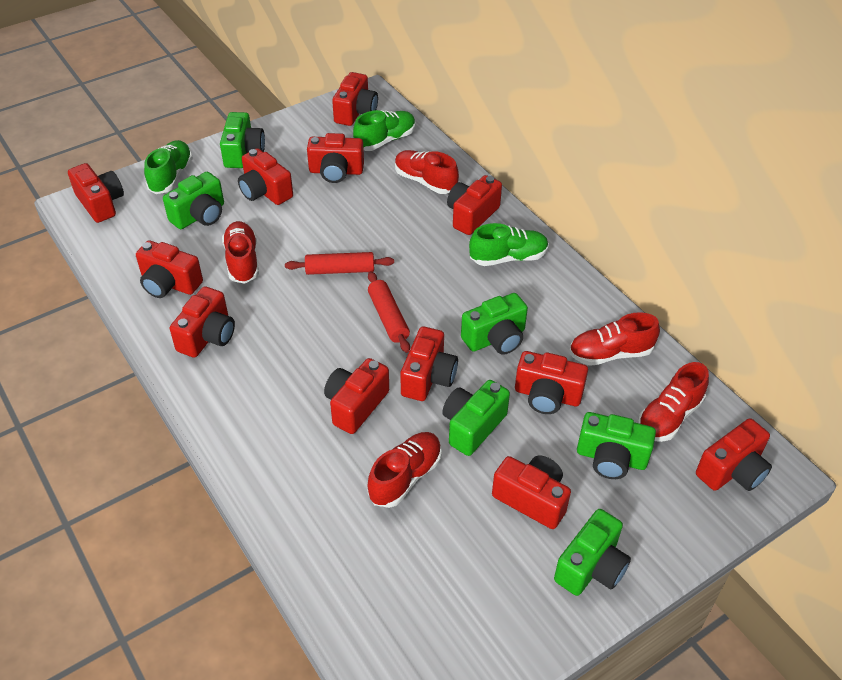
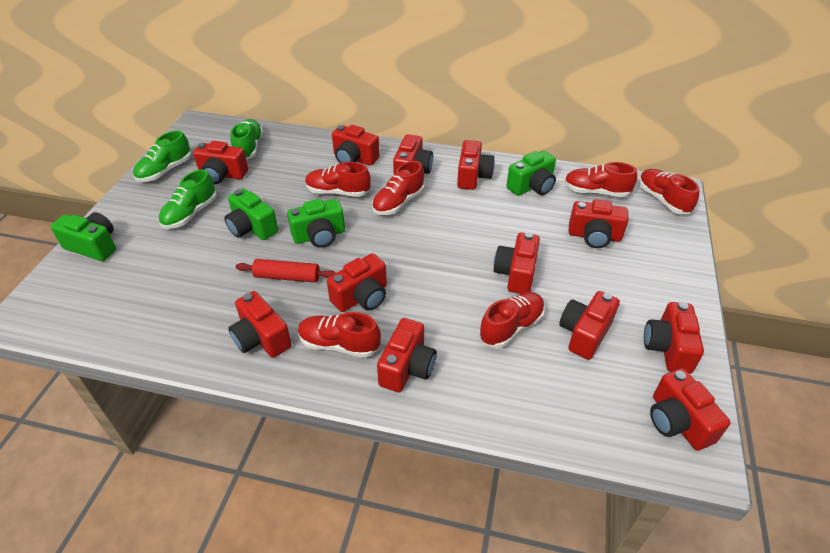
green camera: 6 -> 4
red rolling pin: 2 -> 1
red shoe: 5 -> 6

